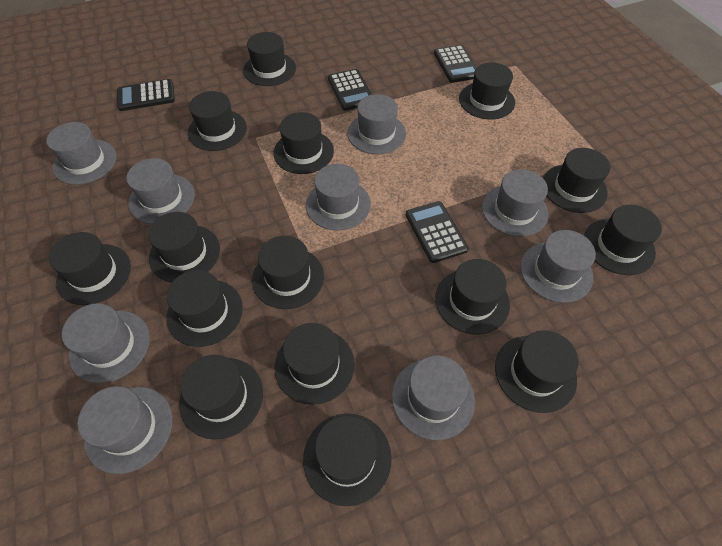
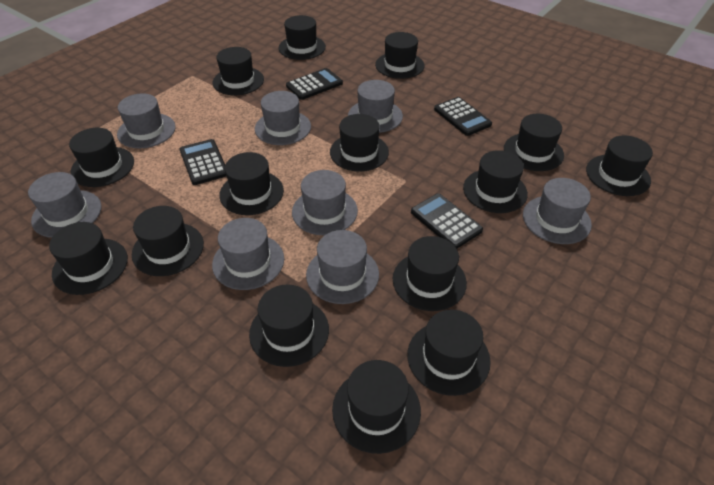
grey hat: 9 -> 8

